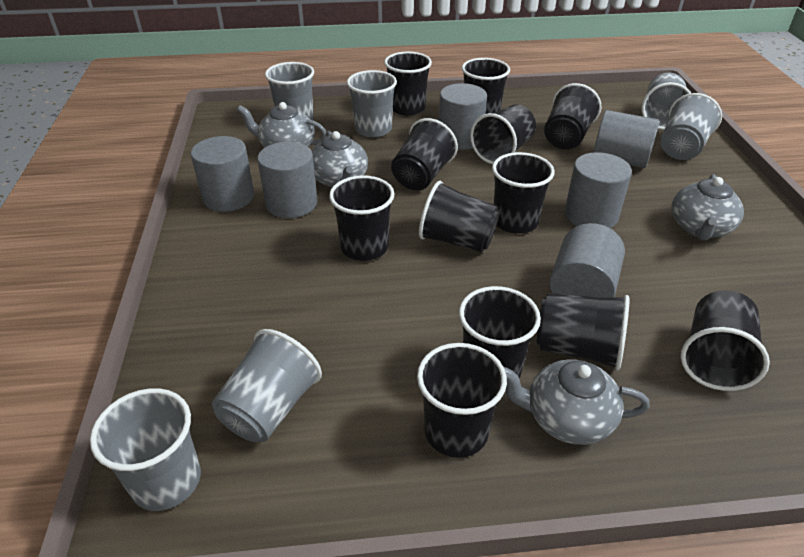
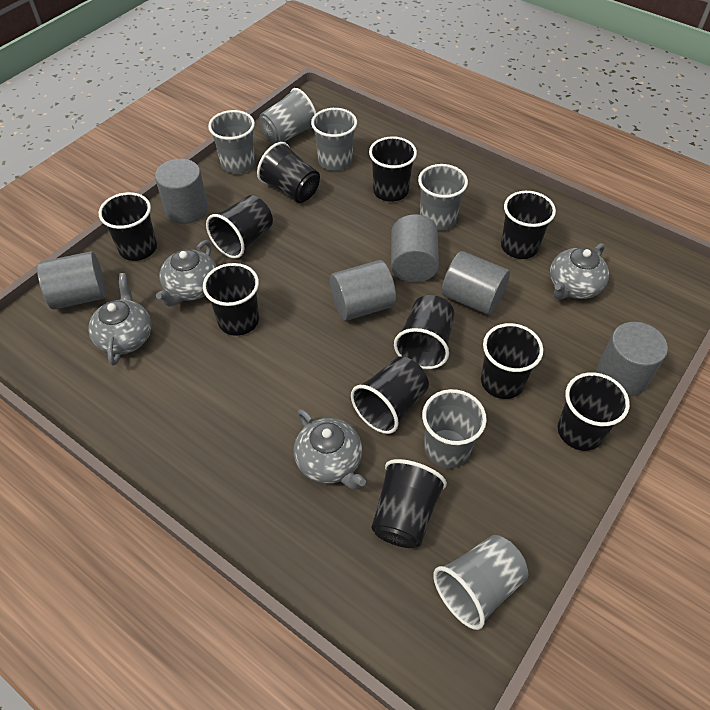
black cup: 12 -> 11

